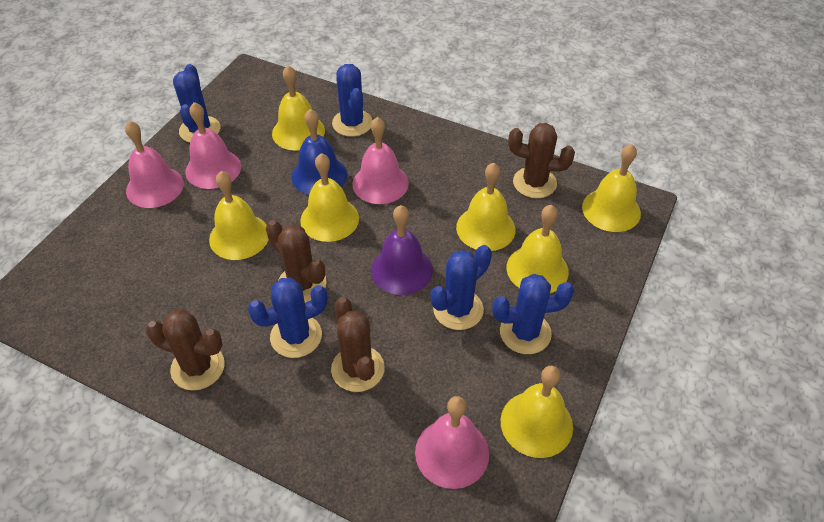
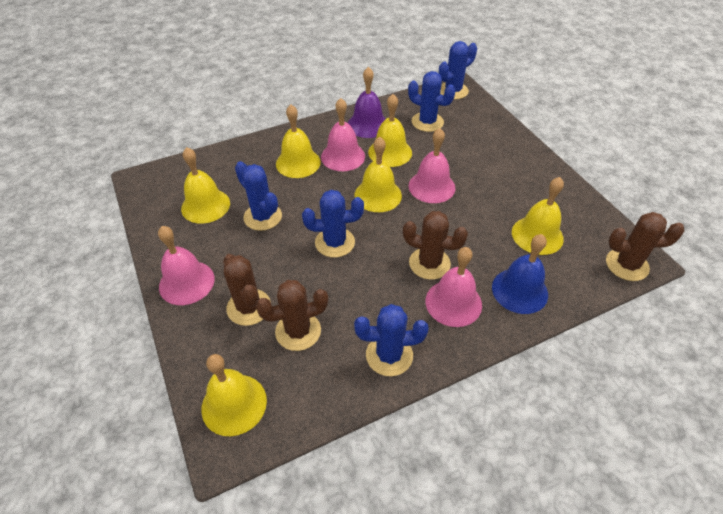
yellow bell: 7 -> 6

